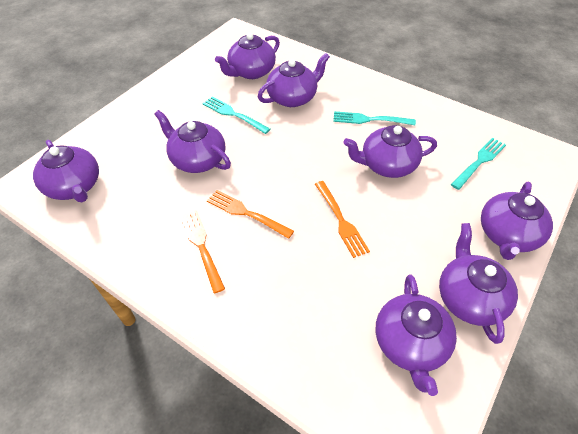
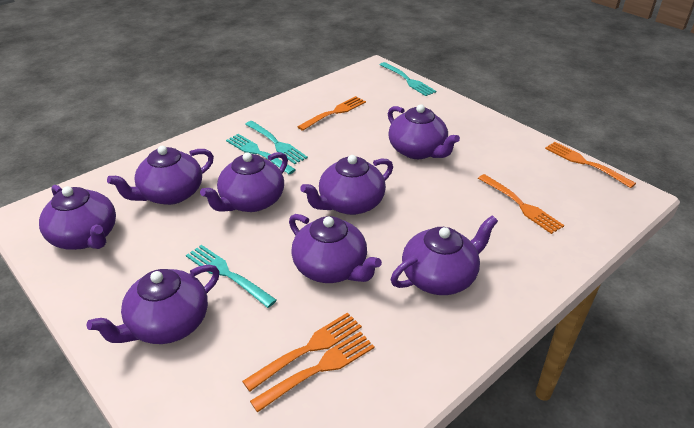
orange fork: 3 -> 5
turquoise fork: 3 -> 4

